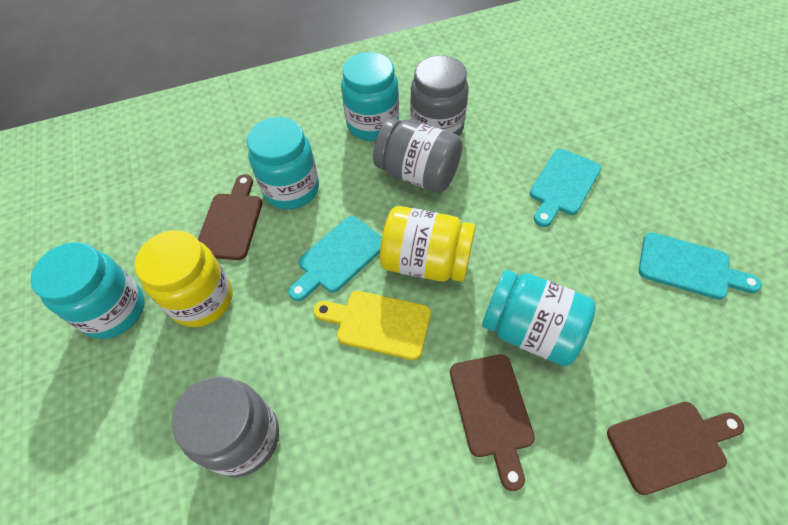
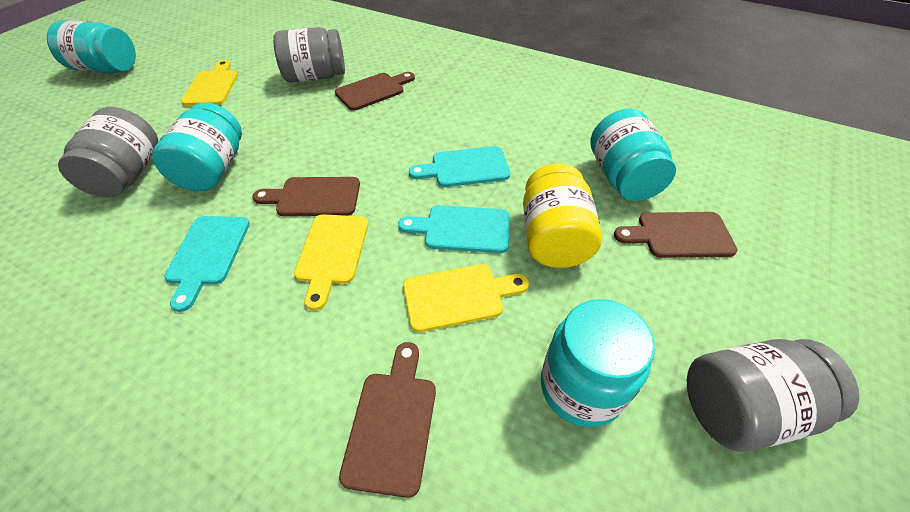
brown cutting board: 3 -> 4
yellow cutting board: 1 -> 3
yellow jar: 2 -> 1

